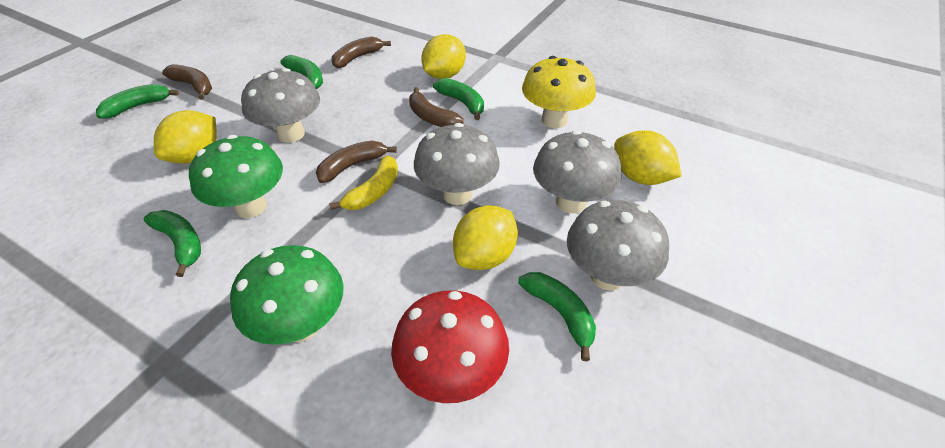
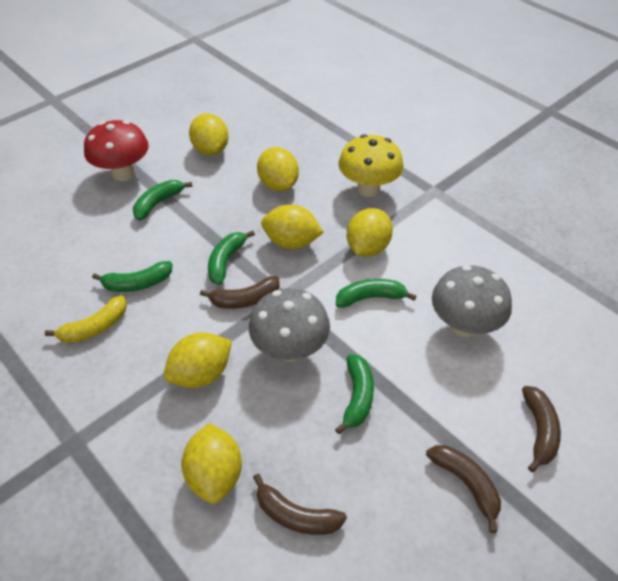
green mushroom: 2 -> 0
grey mushroom: 4 -> 2
yellow lemon: 4 -> 6

